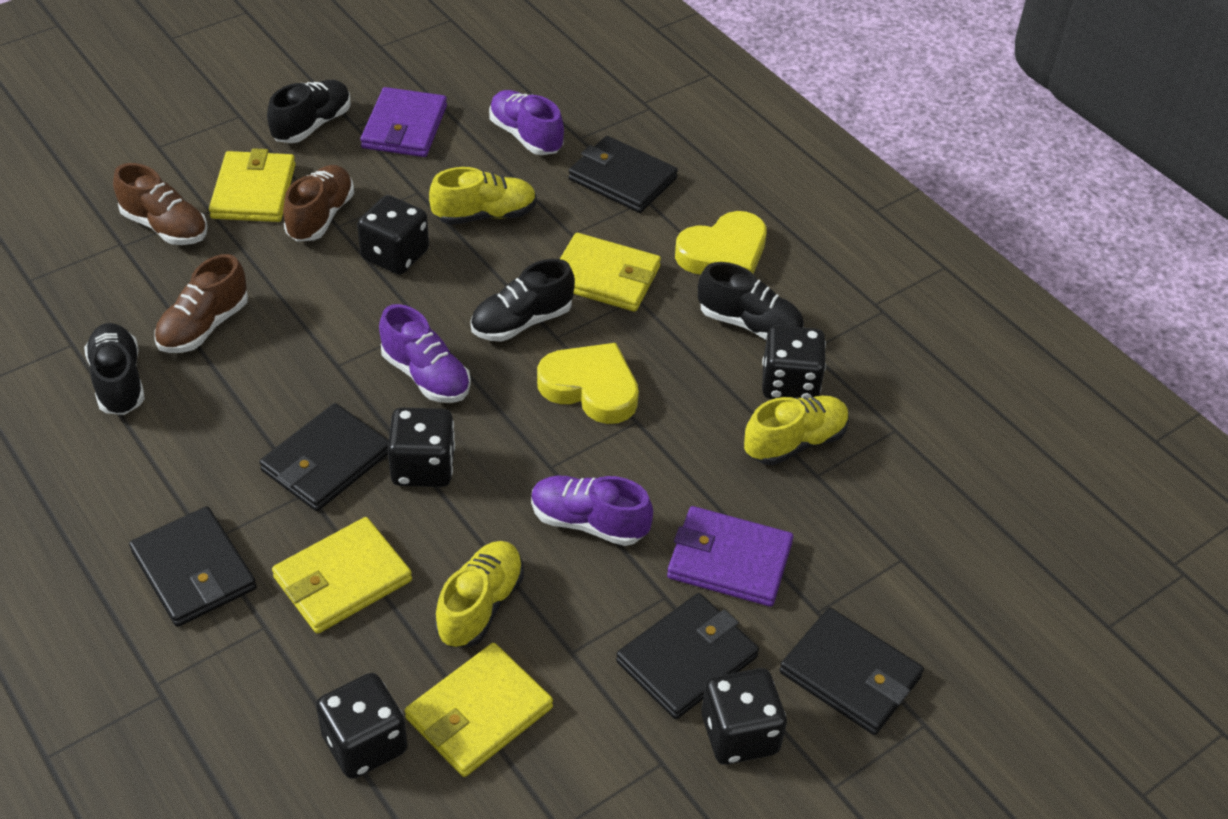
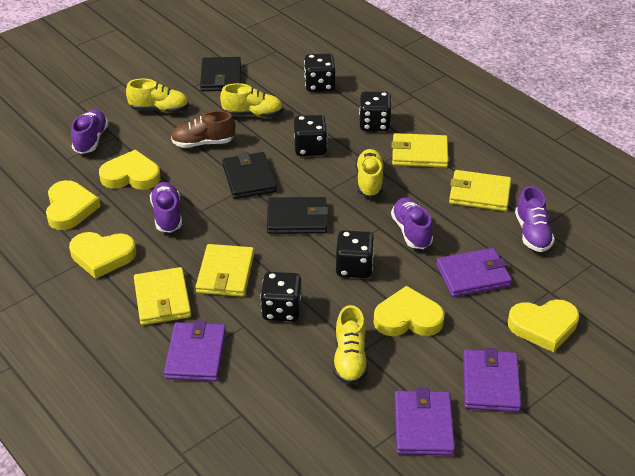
black shoe: 4 -> 0
black wallet: 5 -> 3
brown shoe: 3 -> 1
purple shoe: 3 -> 4
purple wallet: 2 -> 4
yellow heart: 2 -> 5
yellow shoe: 3 -> 4

